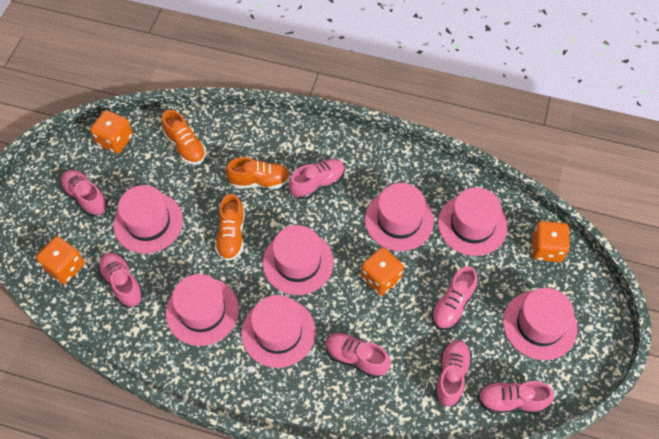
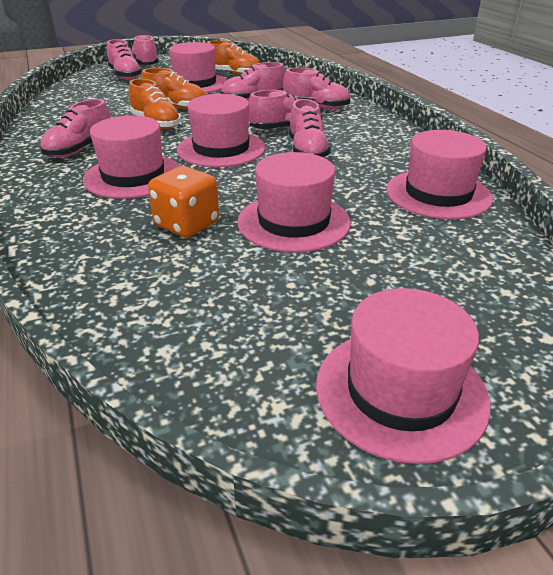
orange dice: 4 -> 1
pink hat: 7 -> 6

